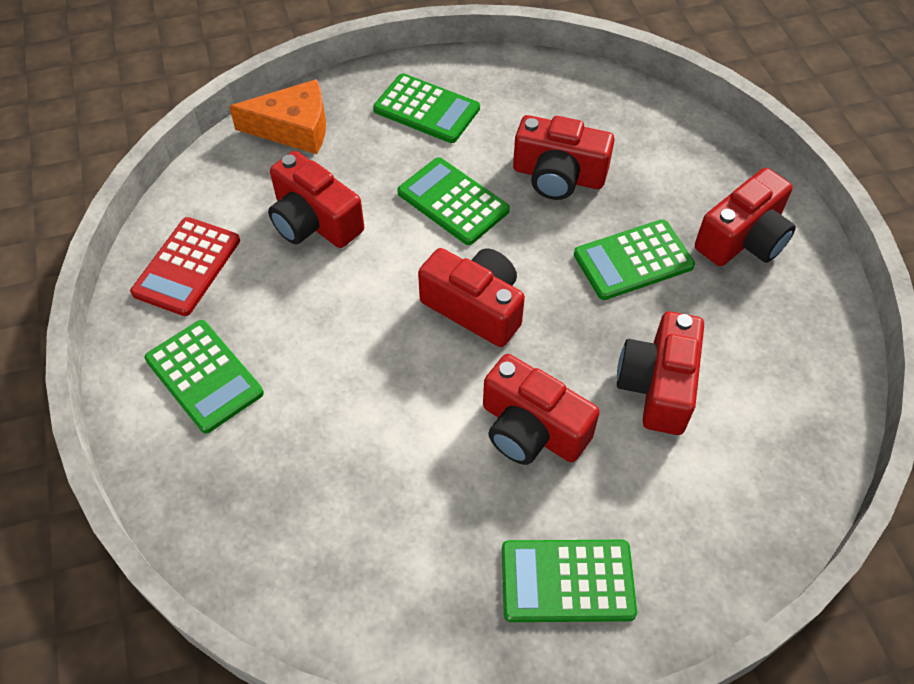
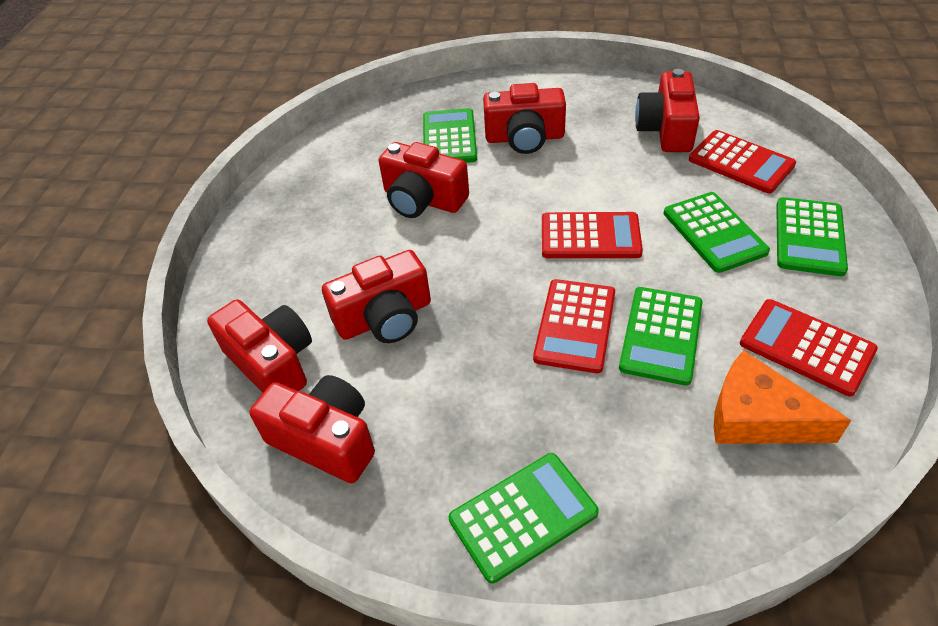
red calculator: 1 -> 4

